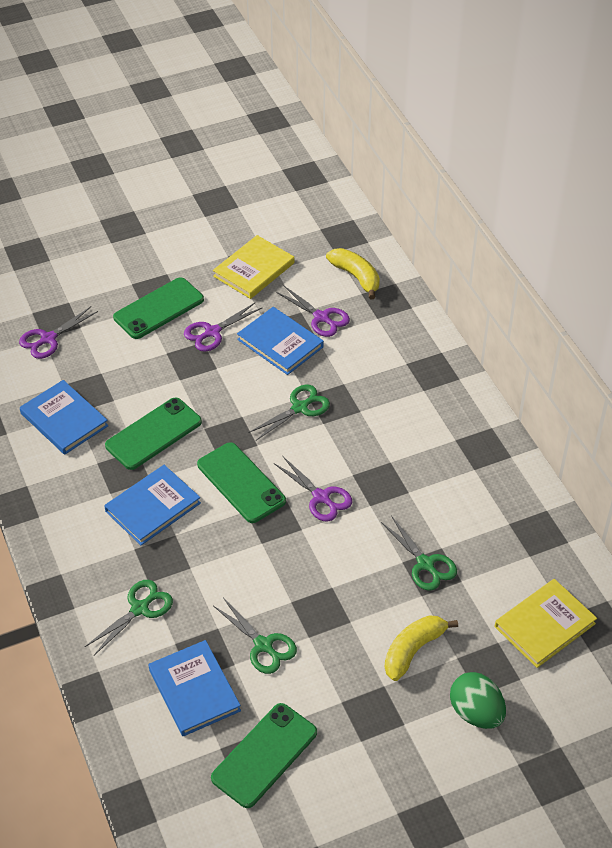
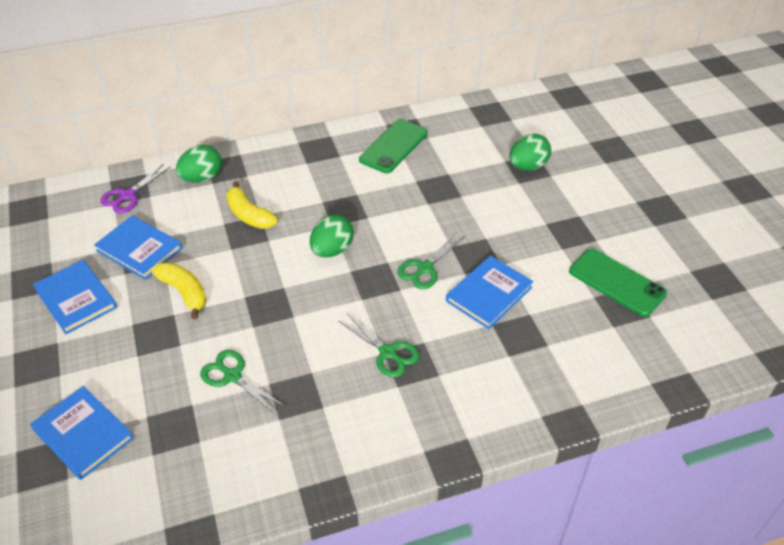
green egg: 1 -> 3
green phone: 4 -> 2
green scissors: 4 -> 3
purple scissors: 4 -> 1
yellow book: 2 -> 0

